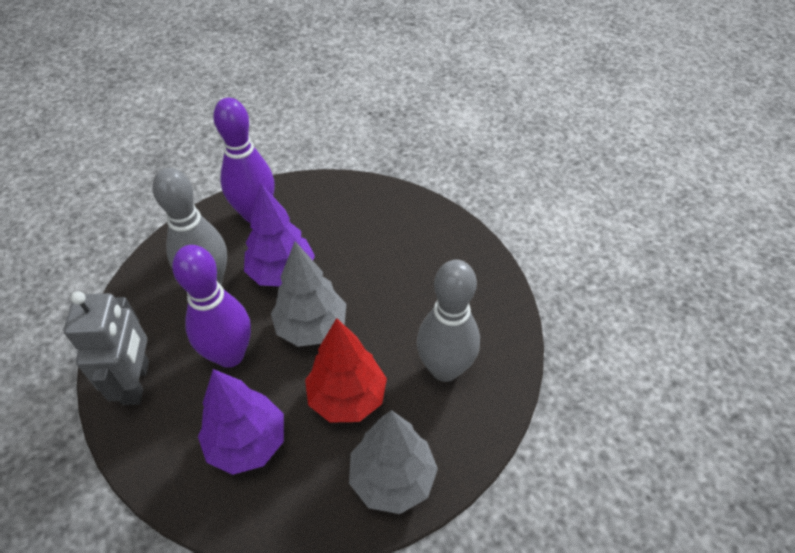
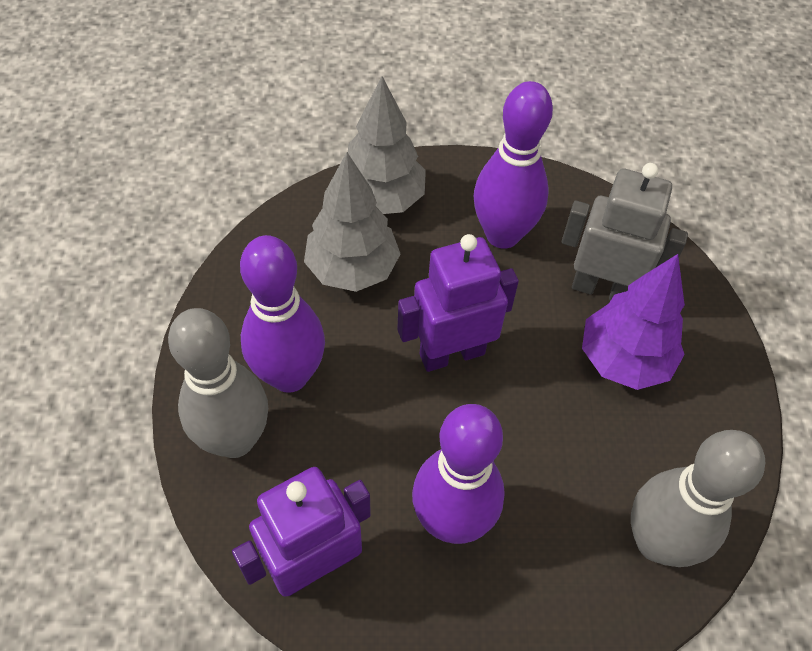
purple bowling pin: 2 -> 3
purple robot: 0 -> 2
purple tree: 2 -> 1
red tree: 1 -> 0

